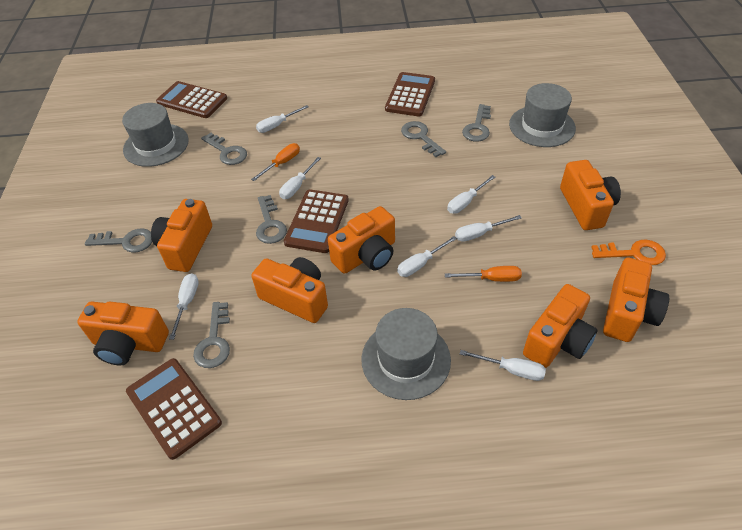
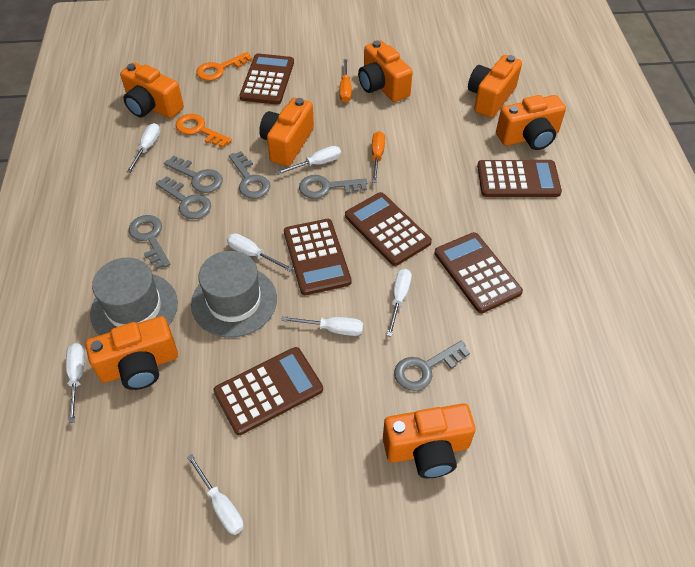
brown calculator: 4 -> 6
grey hat: 3 -> 2
orange key: 1 -> 2

